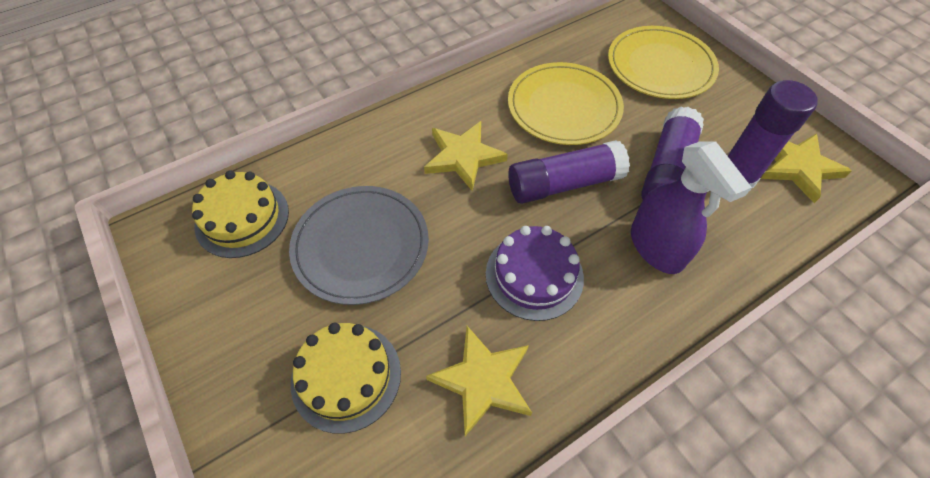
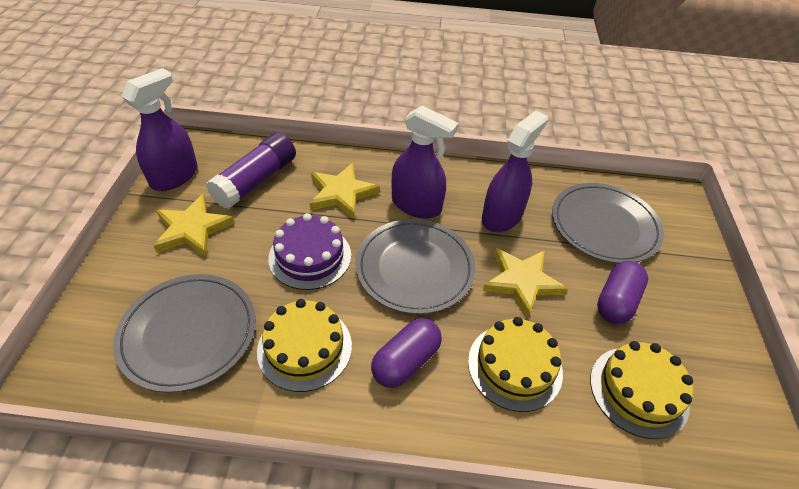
grey plate: 1 -> 3
purple capsule: 0 -> 2
purple glue stick: 3 -> 1
purple spray bottle: 1 -> 3
yellow cake: 2 -> 3
yellow plate: 2 -> 0

